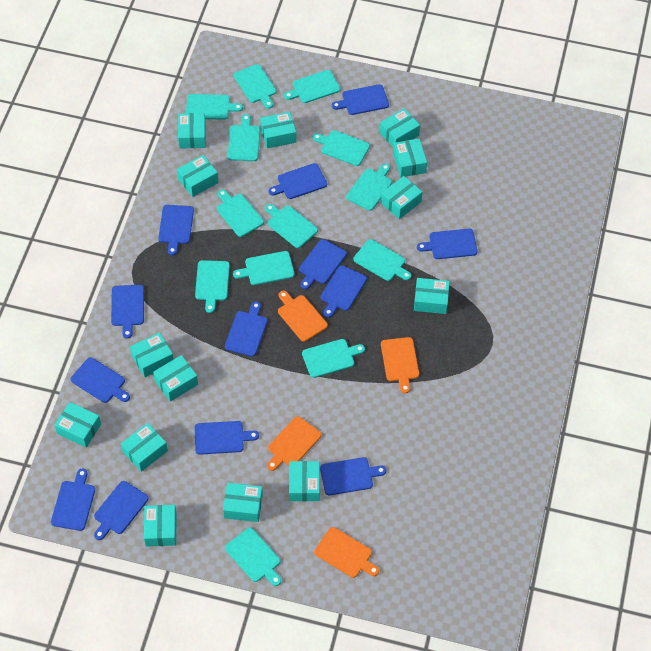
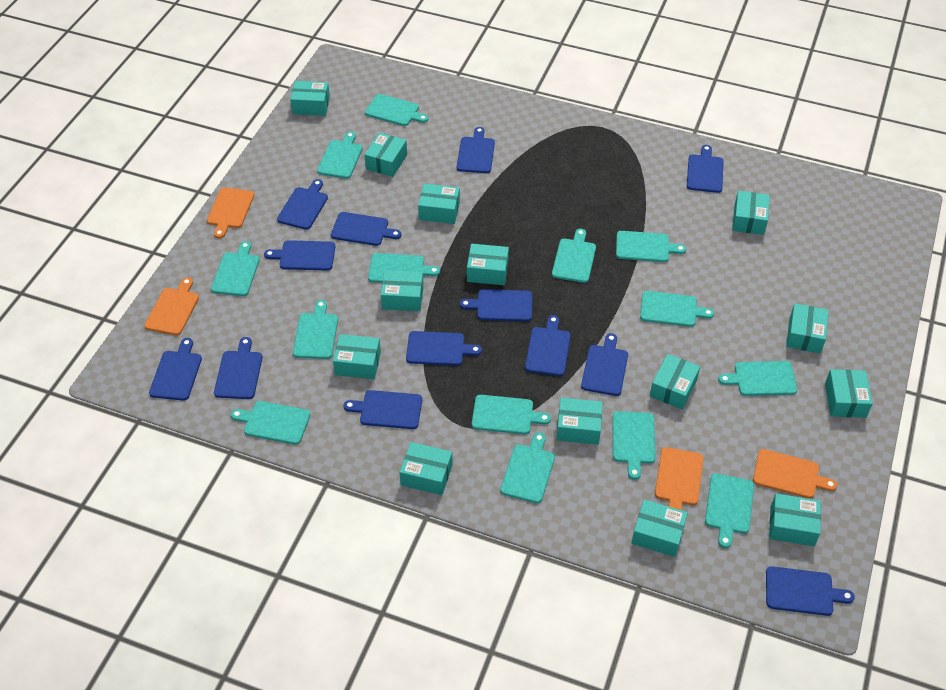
turquoise cutting board: 13 -> 14

